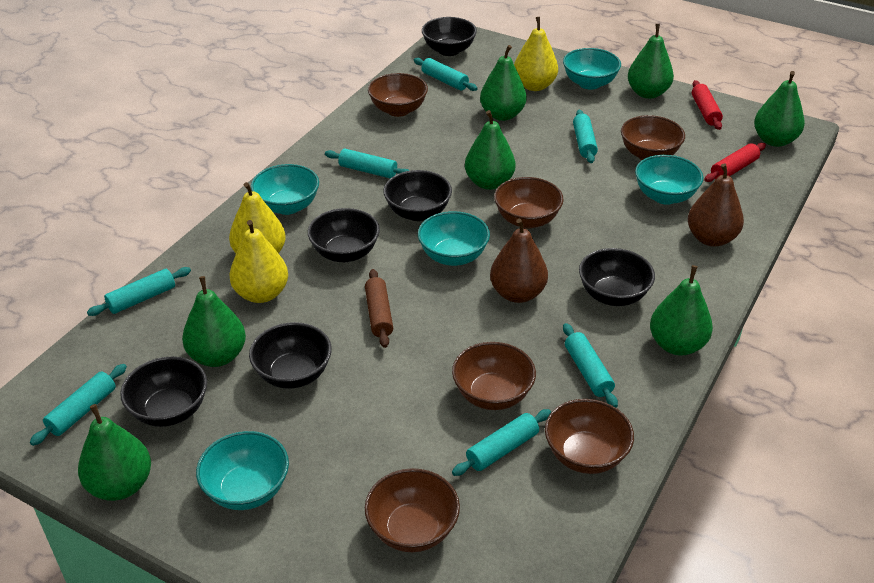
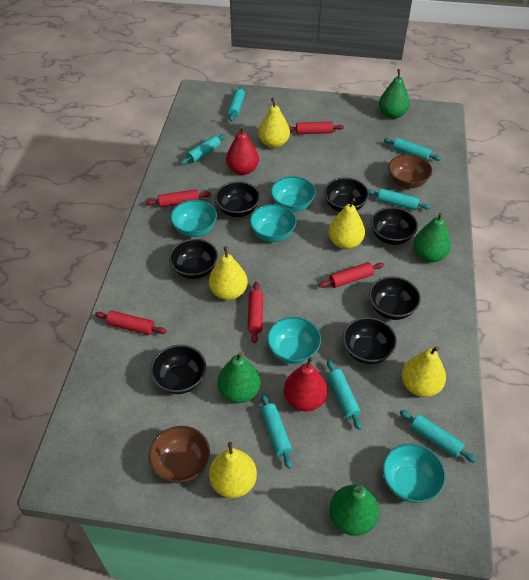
black bowl: 6 -> 7
brown bowl: 6 -> 2
brown pear: 2 -> 0
brown rolling pin: 1 -> 0
green pear: 7 -> 4
red pear: 0 -> 2
red rolling pin: 2 -> 5
yellow pear: 3 -> 5

